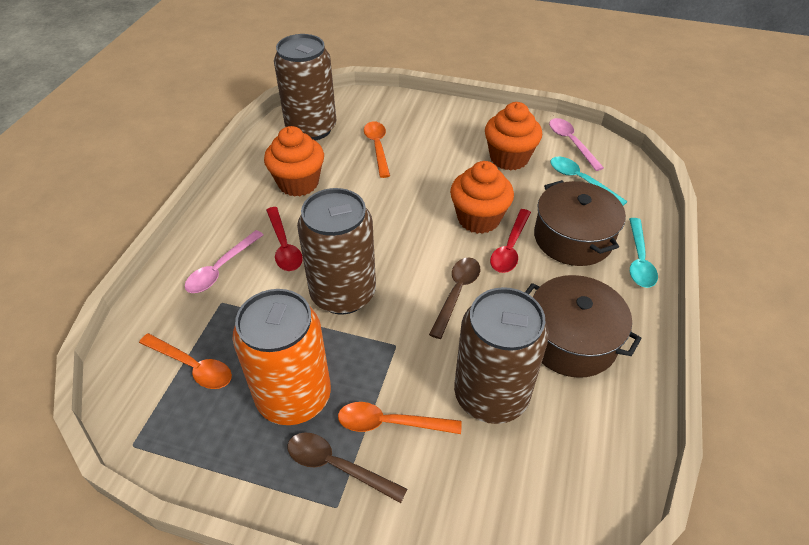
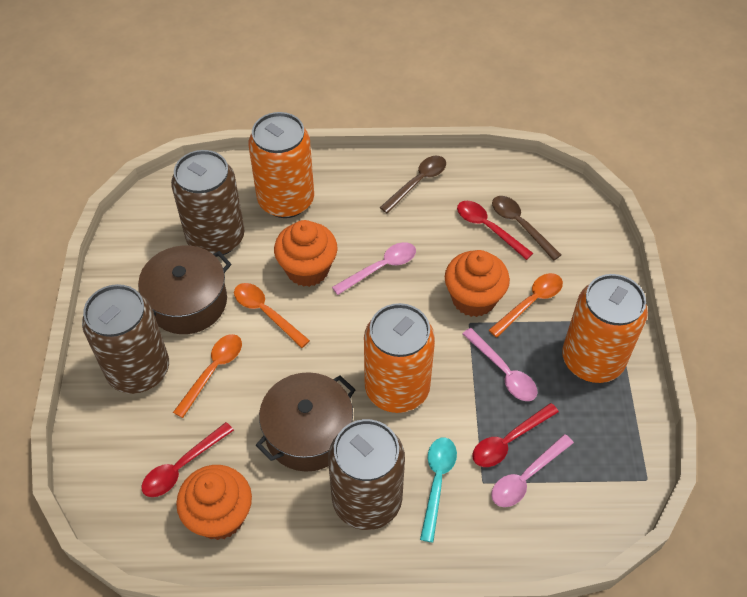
orange can: 1 -> 3
pink spoon: 2 -> 3
red spoon: 2 -> 3
turquoise spoon: 2 -> 1

